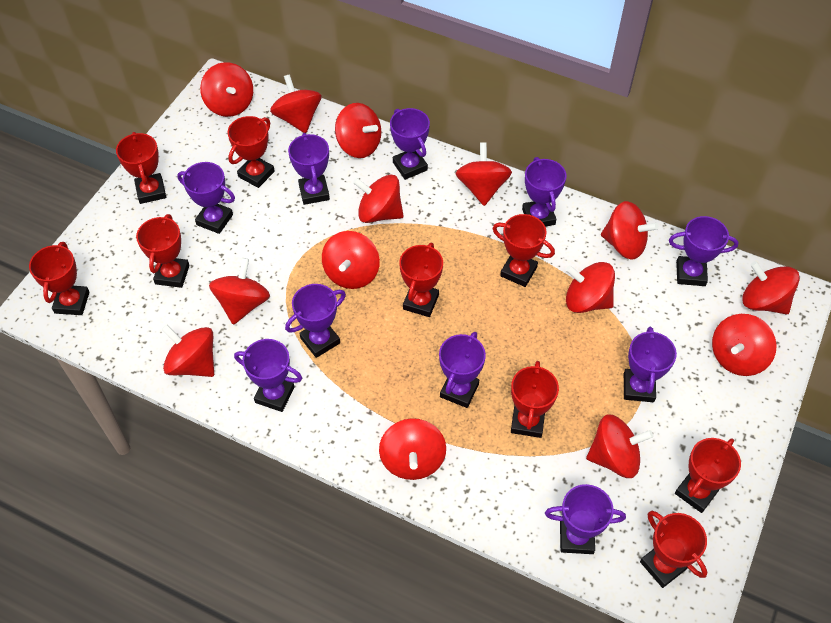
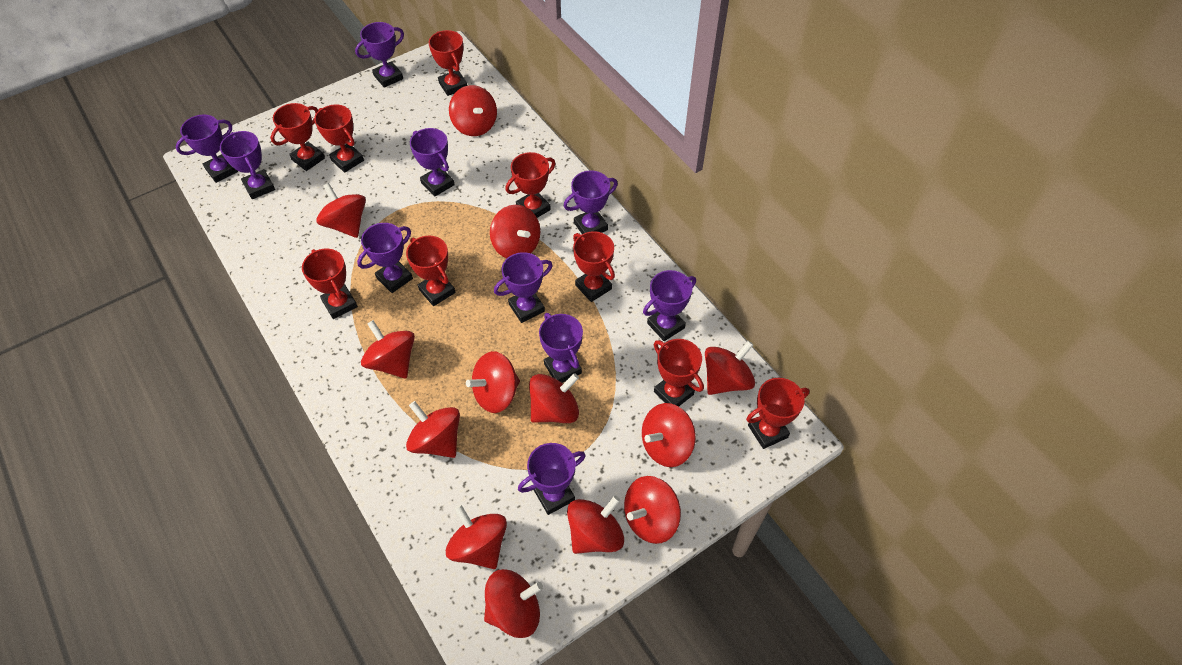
red spinning top: 14 -> 13

